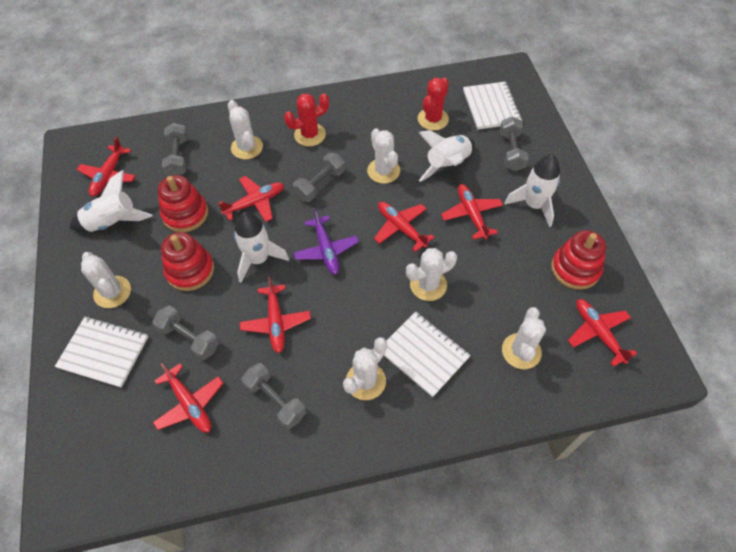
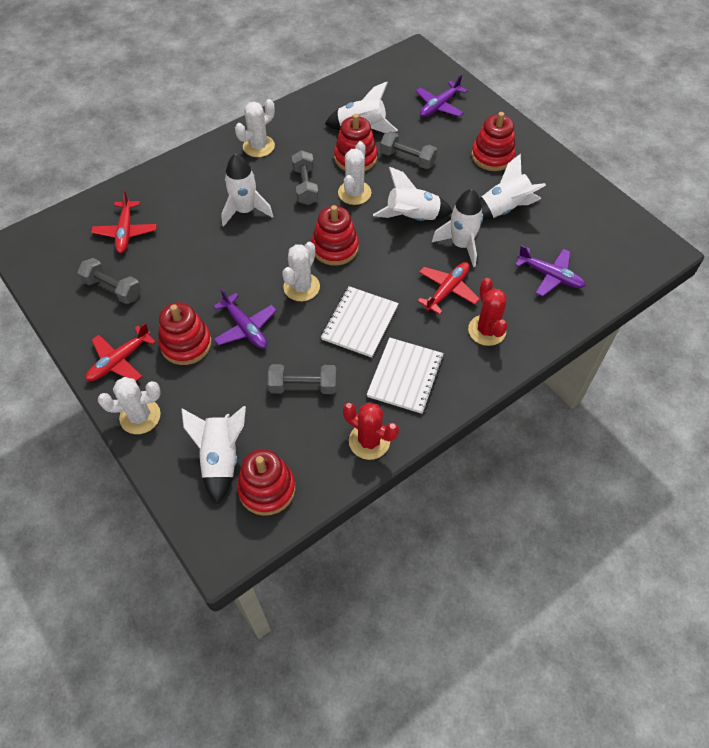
grey dumbbell: 5 -> 4
purple plane: 1 -> 3
red plane: 7 -> 3
red stacking toy: 3 -> 5
white cactus: 6 -> 4
white notebook: 3 -> 2
white rocket: 4 -> 6

